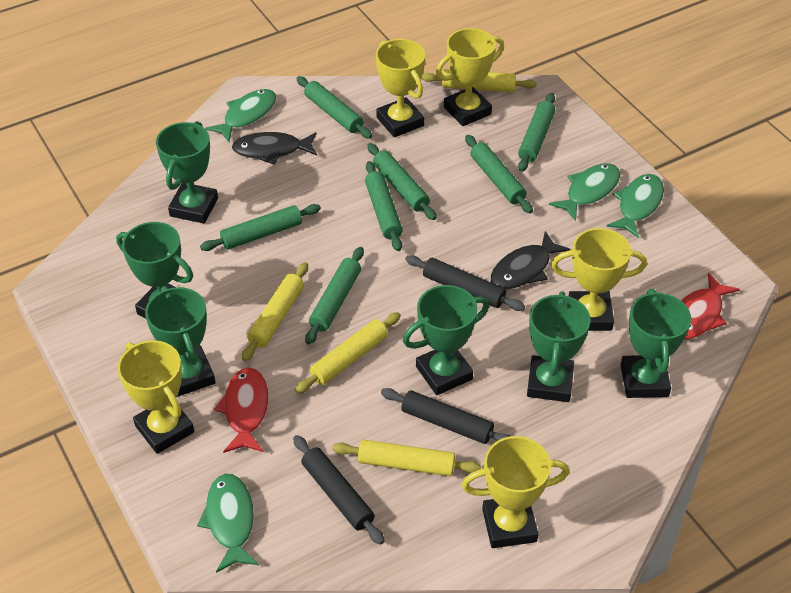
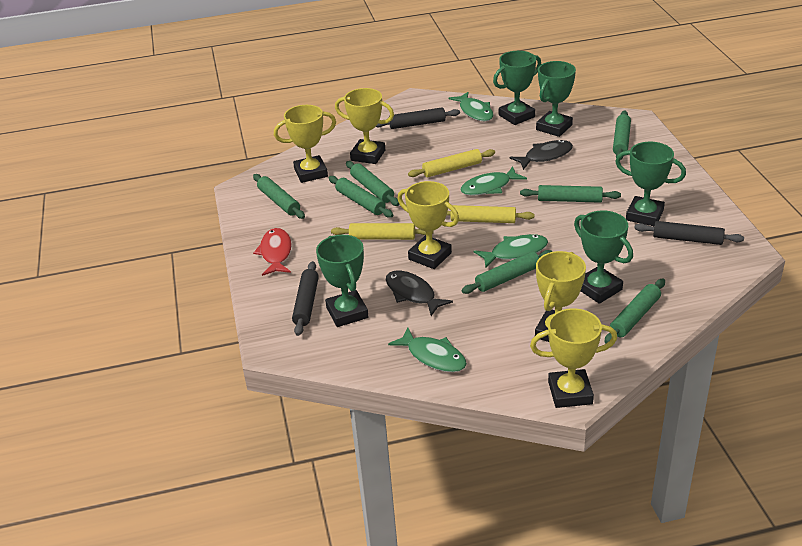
green trophy: 6 -> 5
red fish: 2 -> 1
yellow rolling pin: 4 -> 3

